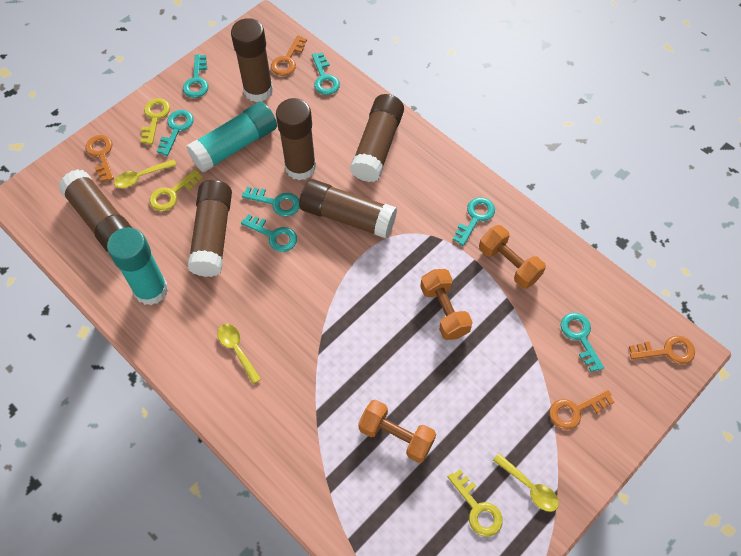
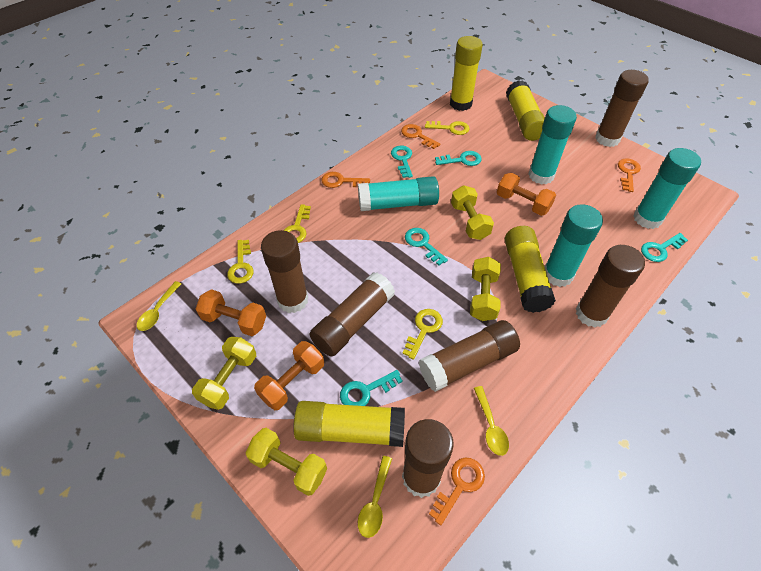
turquoise glue stick: 2 -> 4
turquoise key: 7 -> 5
yellow dumbbell: 0 -> 4
yellow glue stick: 0 -> 4
yellow key: 3 -> 4

